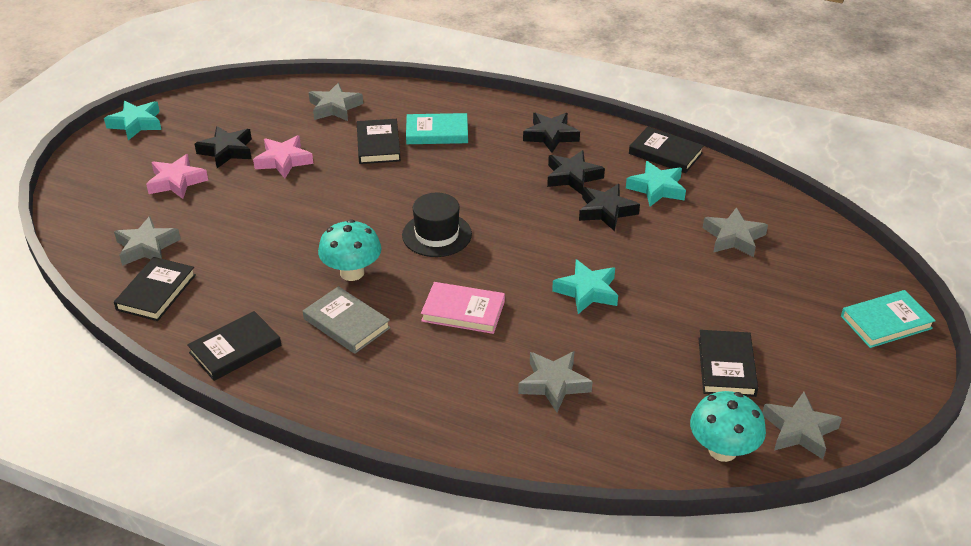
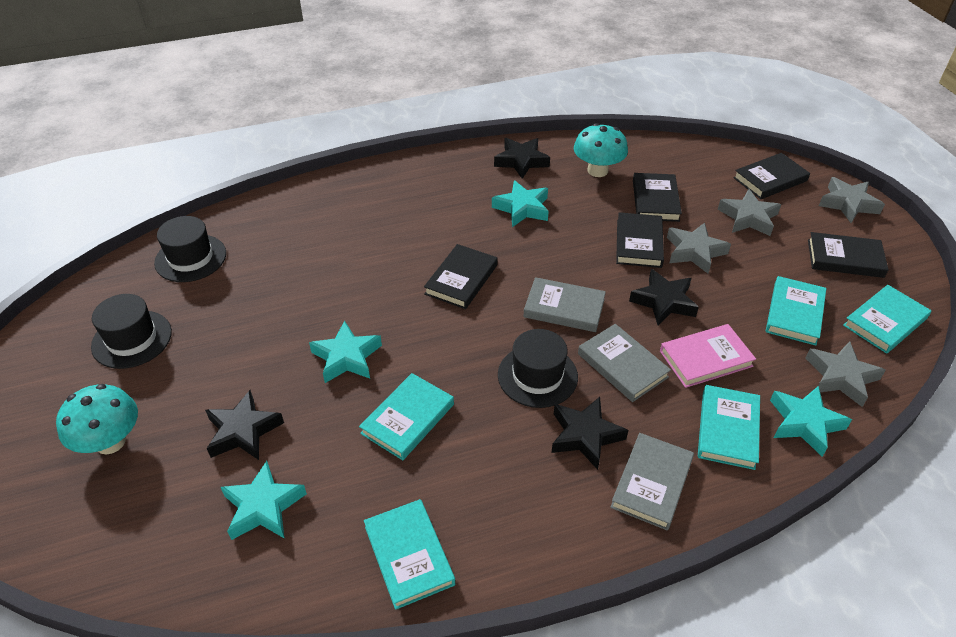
black hat: 1 -> 3
grey book: 1 -> 3
grey star: 5 -> 4
pink star: 2 -> 0
turquoise book: 2 -> 5
turquoise star: 3 -> 4

